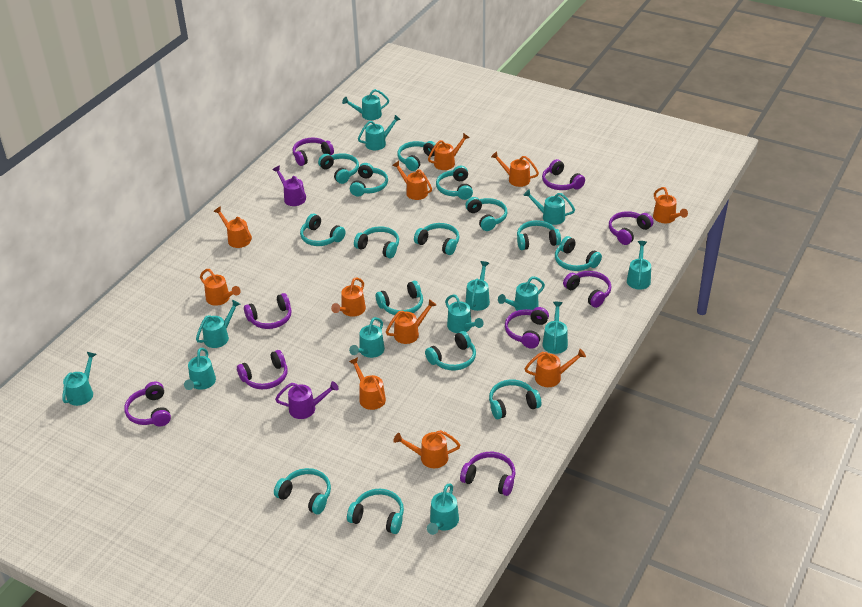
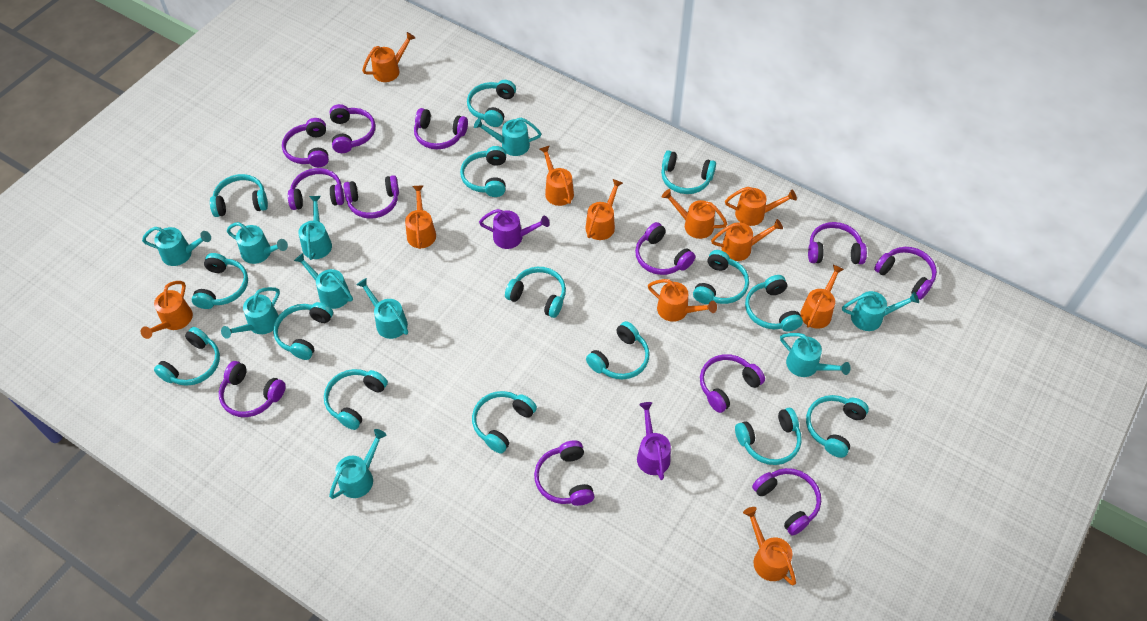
purple headphones: 9 -> 12
turquoise watering can: 13 -> 10

